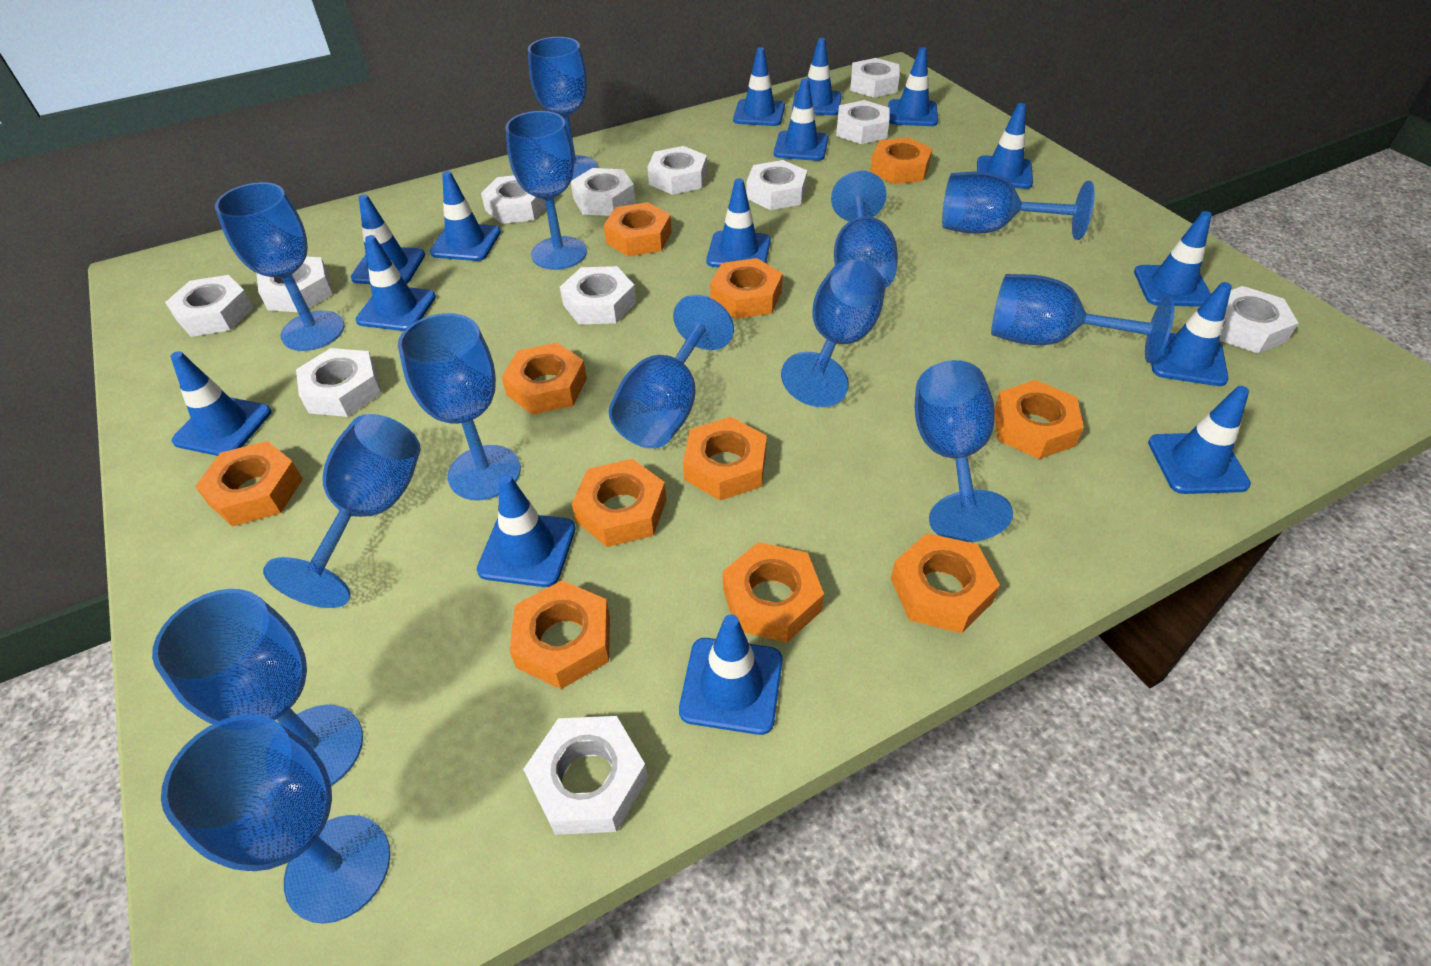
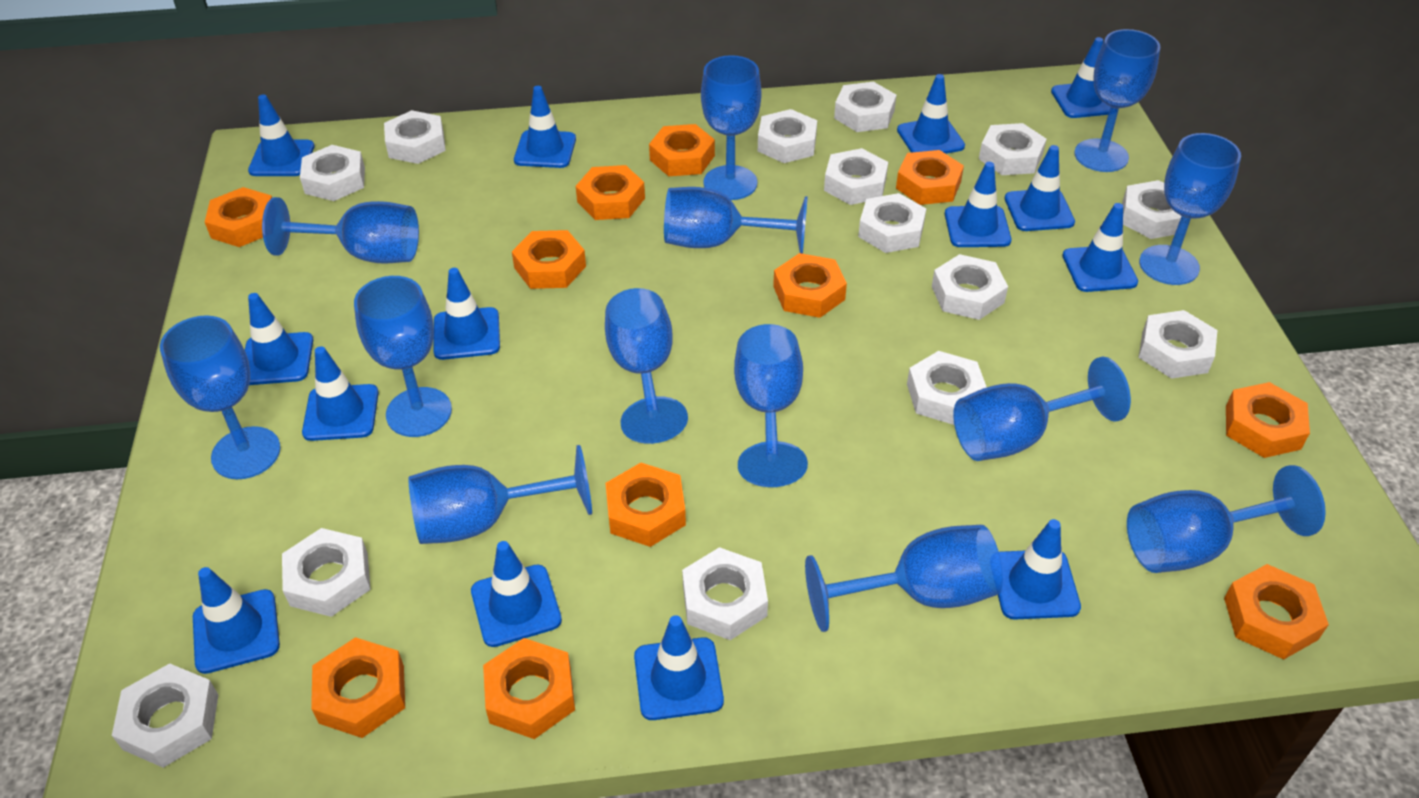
blue traffic cone: 15 -> 14
white nut: 12 -> 14

